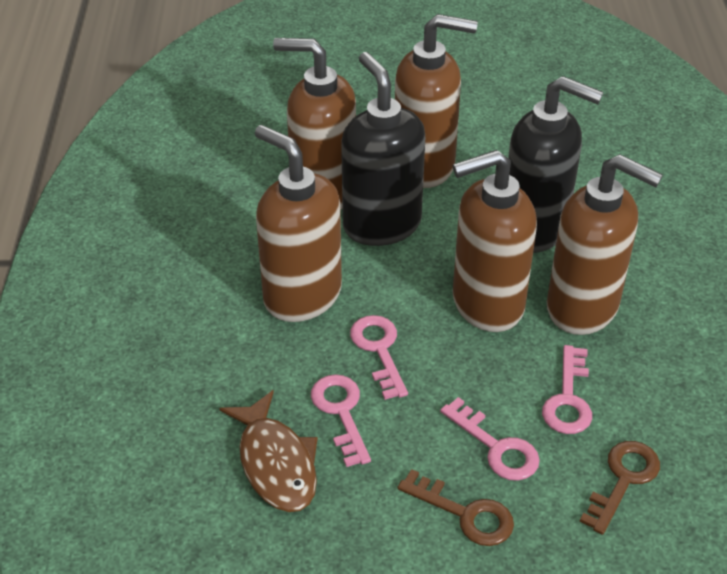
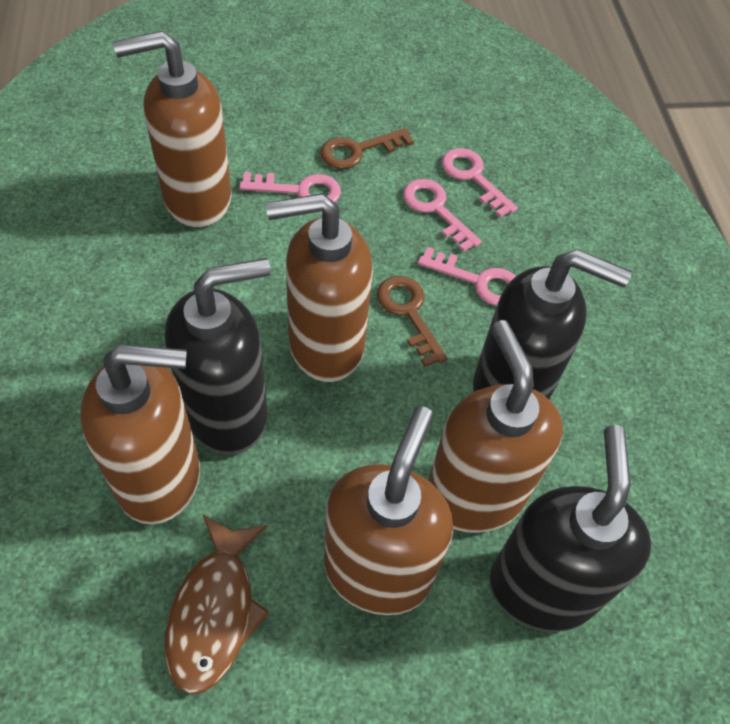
black soap dispenser: 2 -> 3

